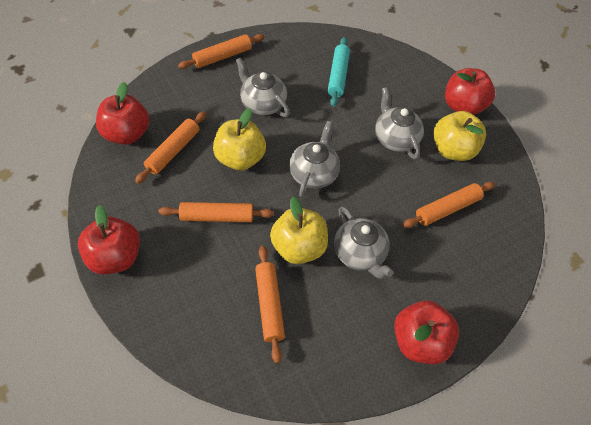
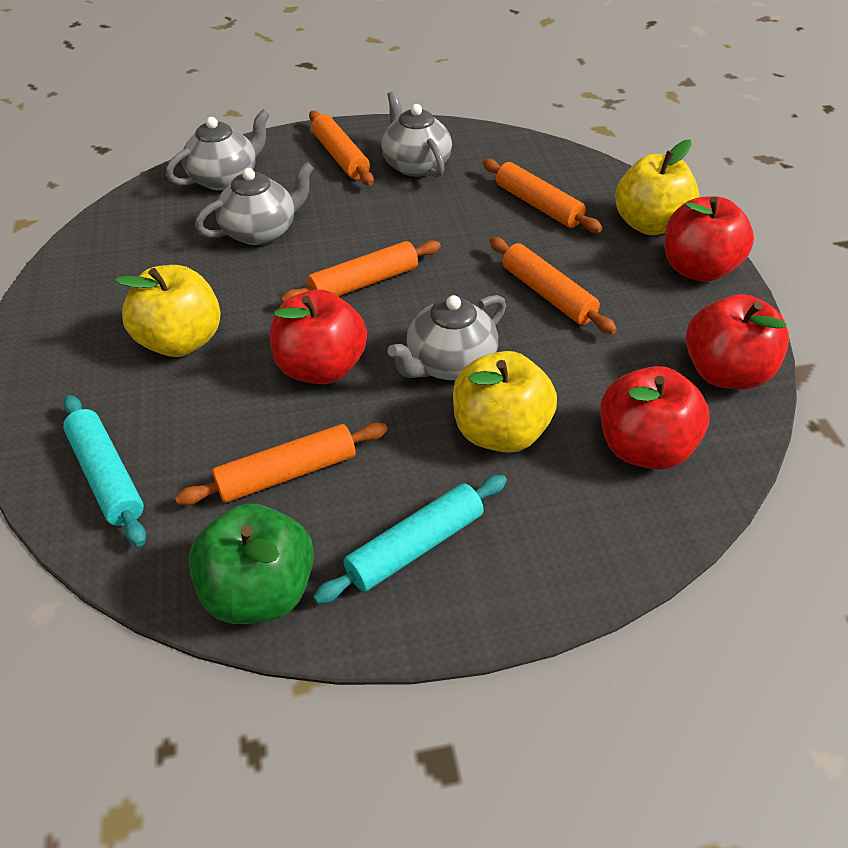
green apple: 0 -> 1
turquoise rolling pin: 1 -> 2

